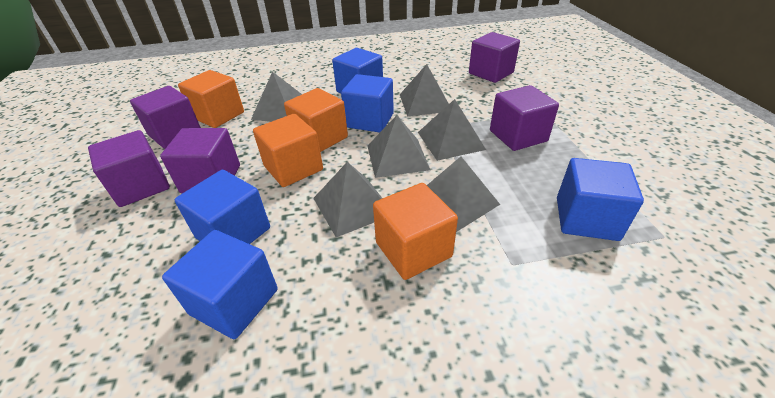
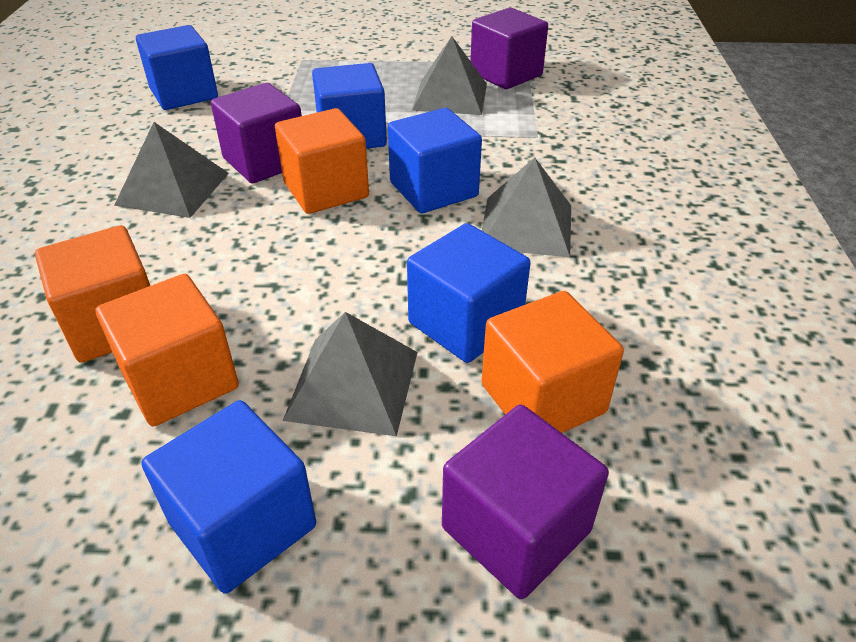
grey pyramid: 6 -> 4
purple cube: 5 -> 3

